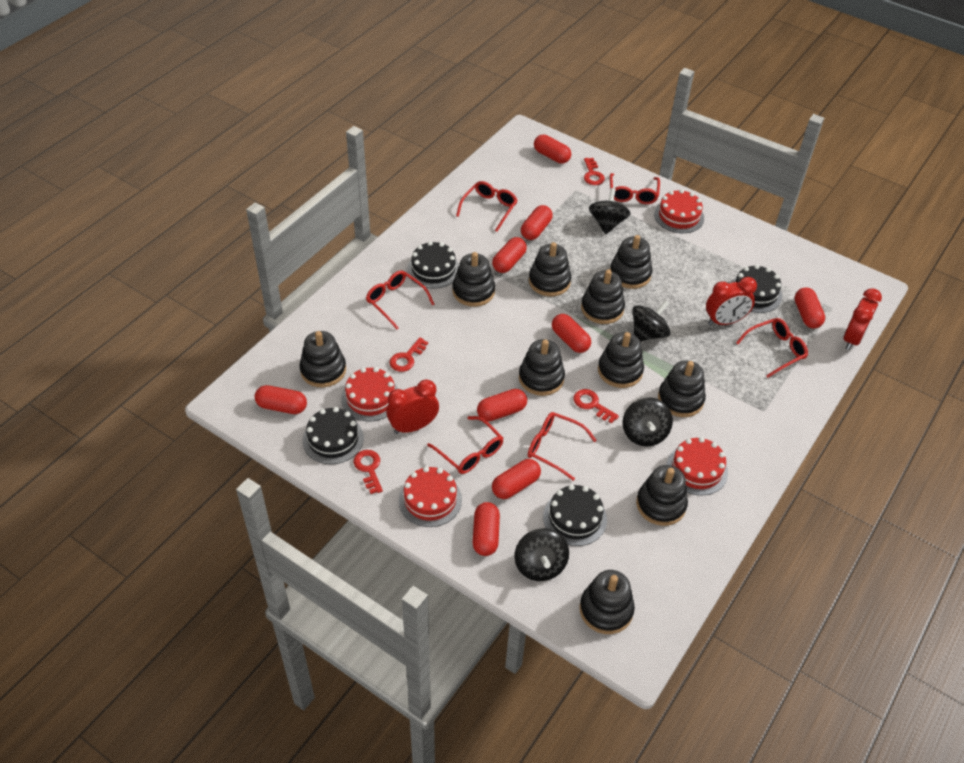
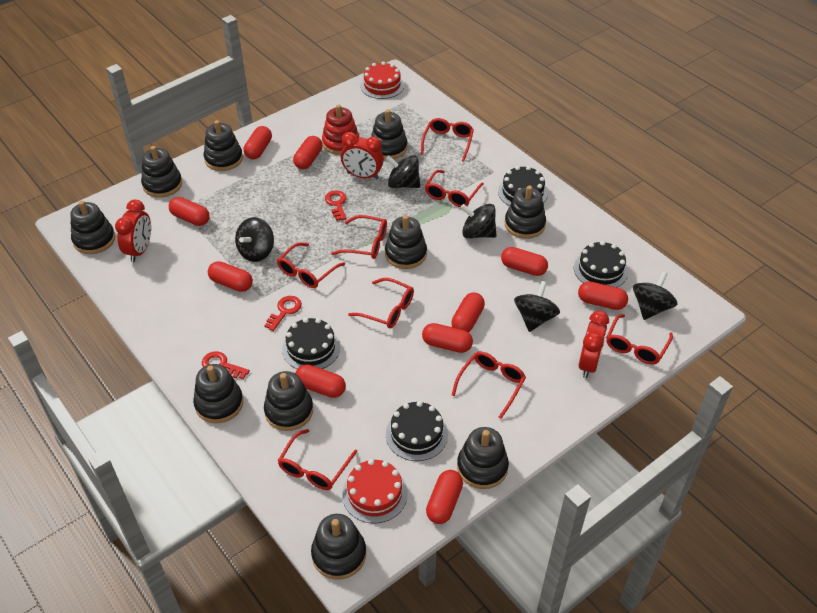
black spinning top: 4 -> 5
red cake: 4 -> 2
red capsule: 9 -> 10
red glasses: 6 -> 8
red key: 4 -> 3
red stacking toy: 0 -> 1

